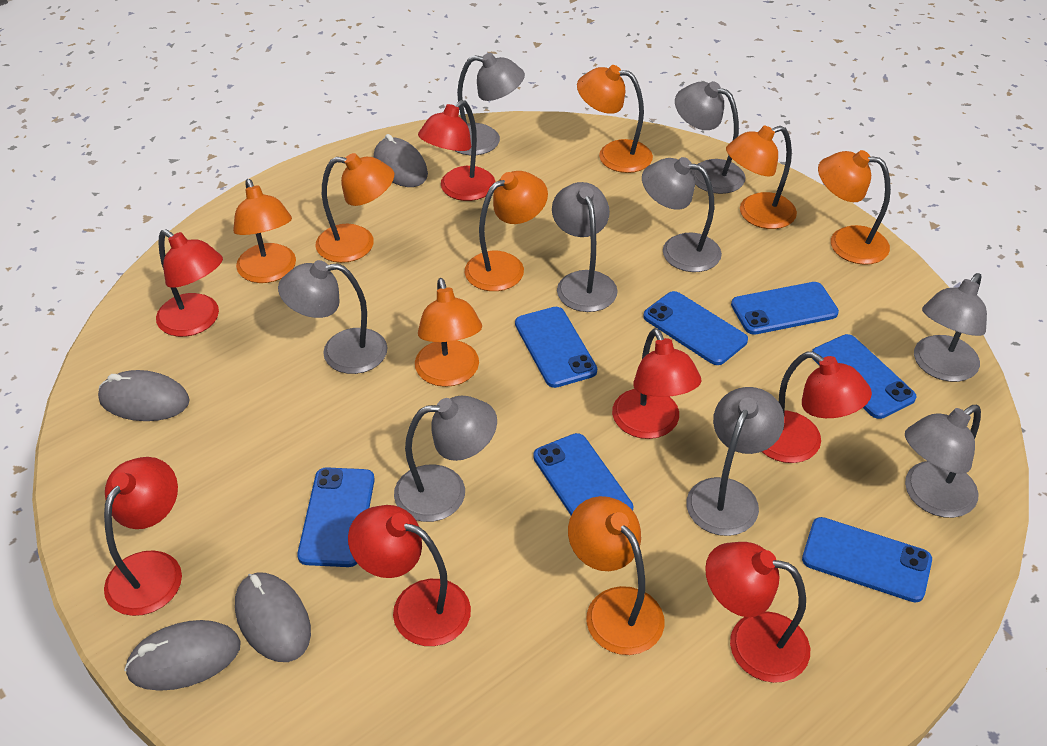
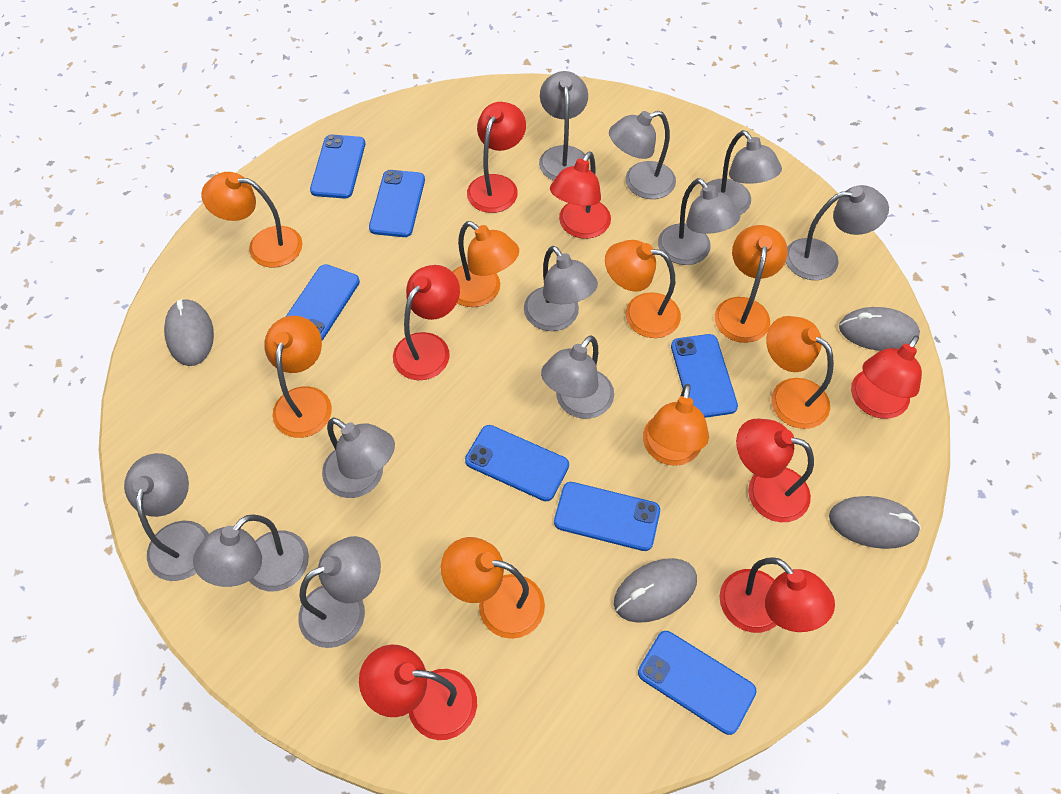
grey lamp: 9 -> 11

